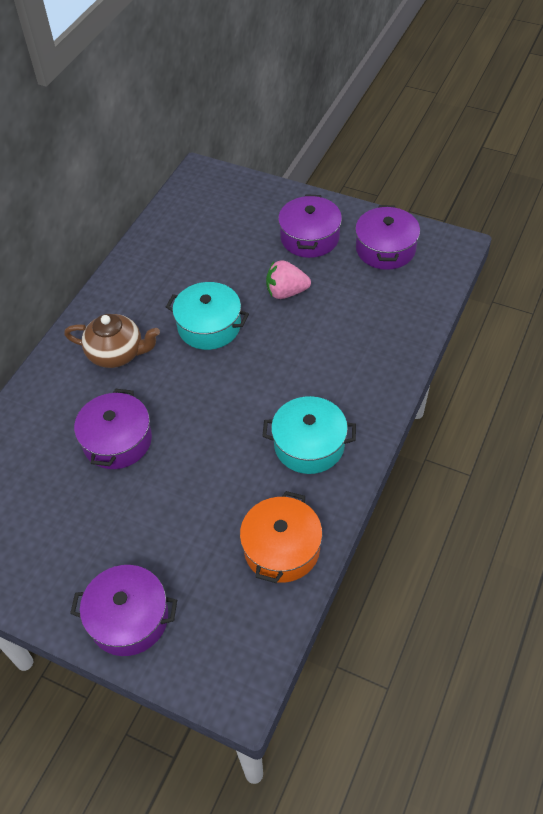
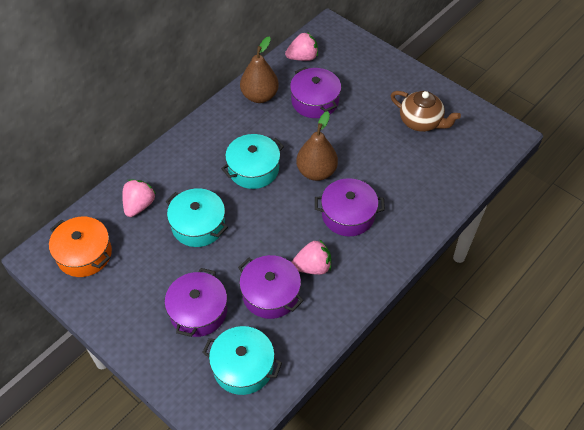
brown pear: 0 -> 2
pink strawberry: 1 -> 3
turquoise pot: 2 -> 3

